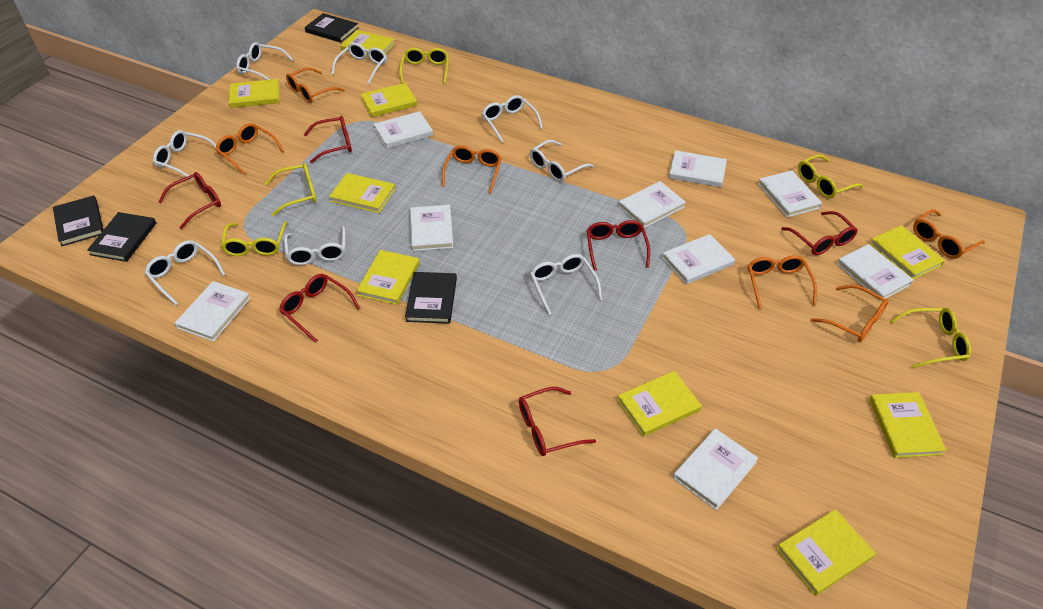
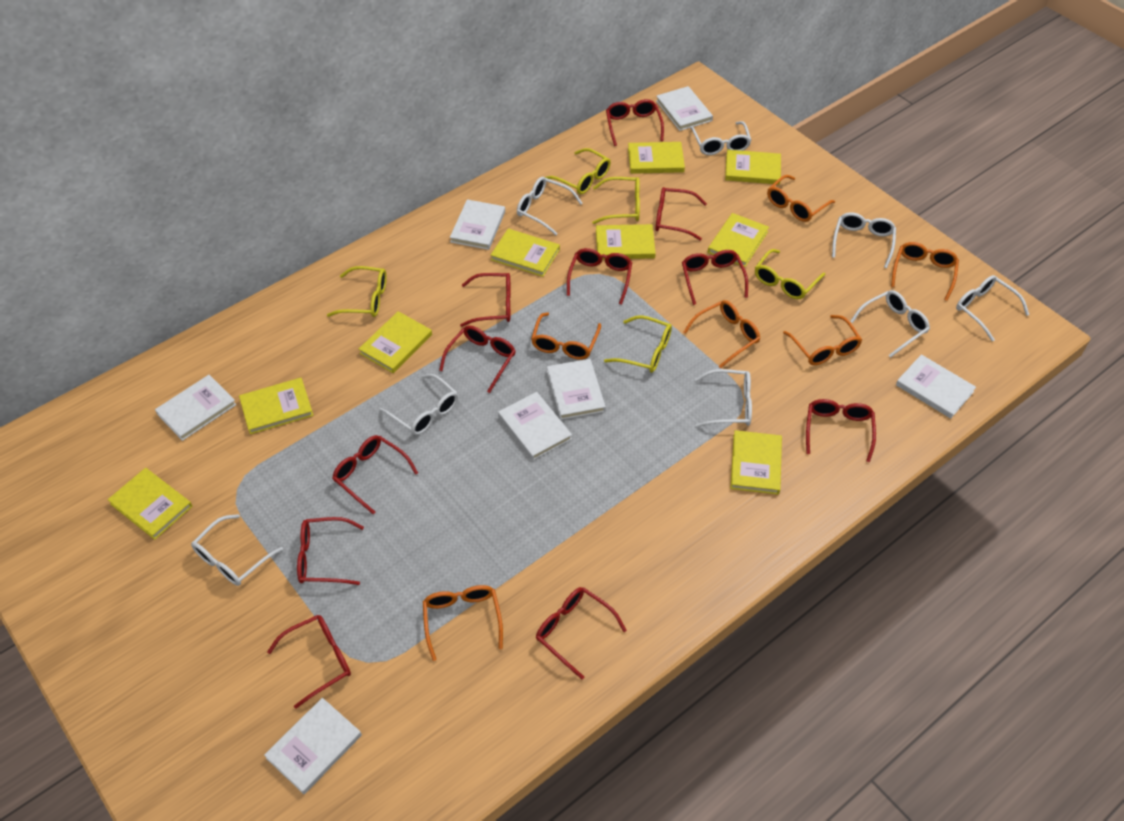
black book: 4 -> 0
red glasses: 6 -> 11
white book: 9 -> 7

